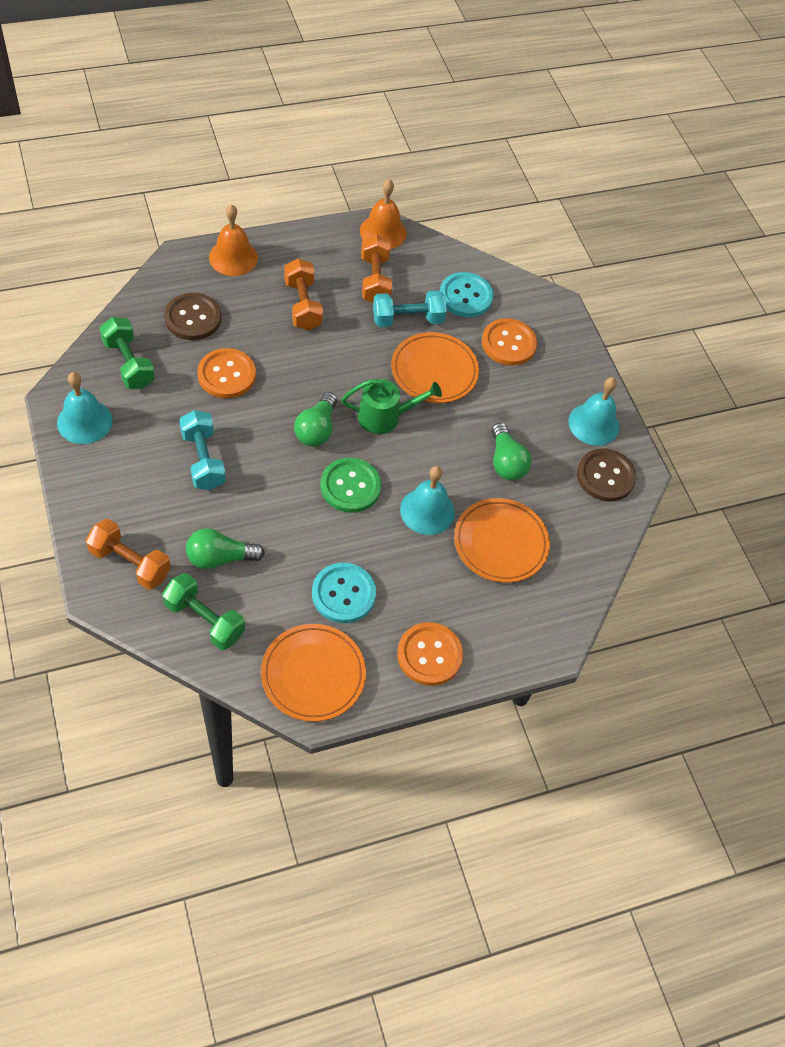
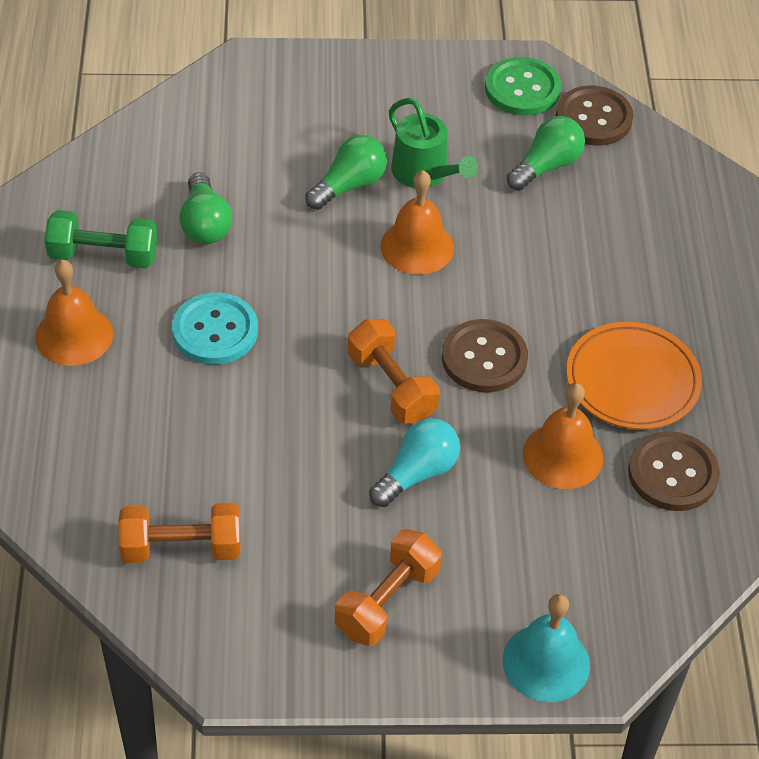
brown button: 2 -> 3
green dumbbell: 2 -> 1
orange bell: 2 -> 3
orange button: 3 -> 0
orange plate: 3 -> 1
turquoise bell: 3 -> 1
turquoise button: 2 -> 1
turquoise dumbbell: 2 -> 0
turquoise light bulb: 0 -> 1

